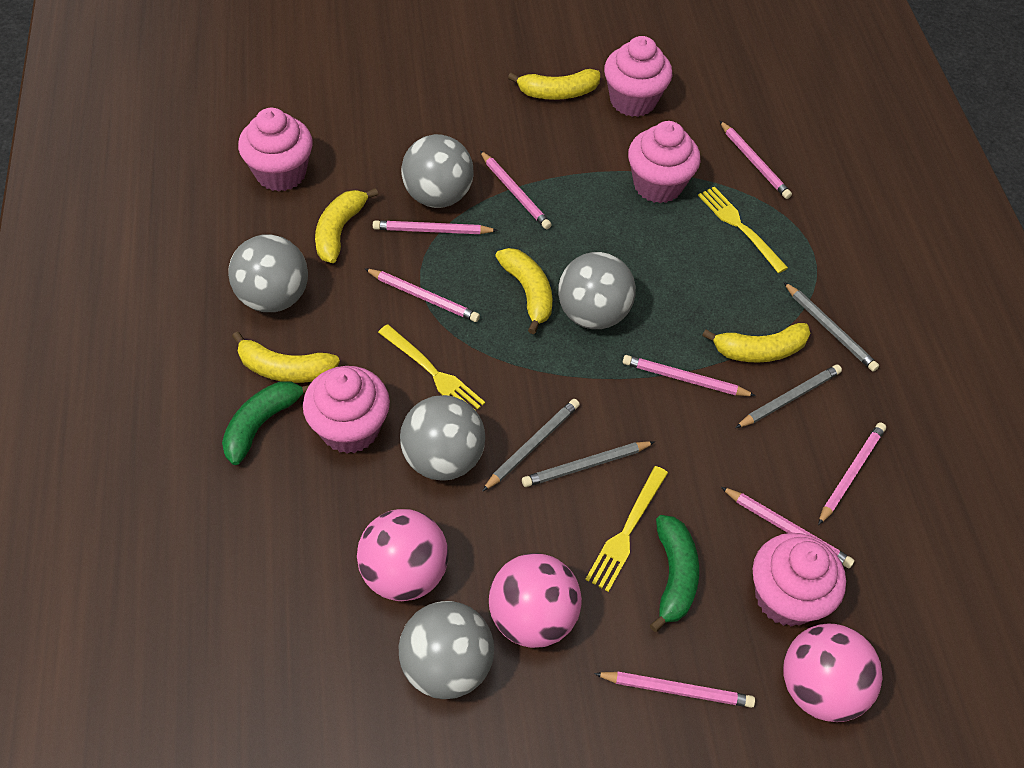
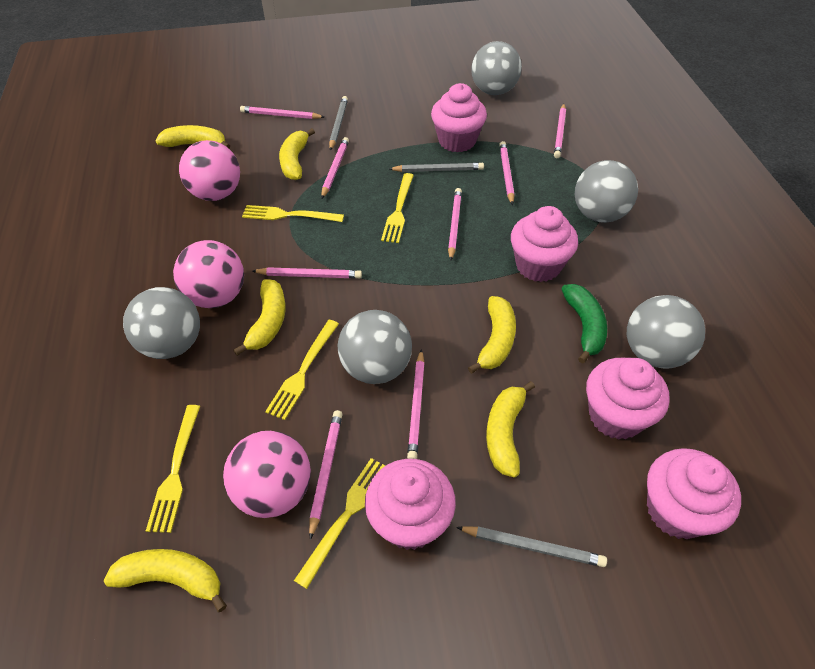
green banana: 2 -> 1
grey pencil: 4 -> 3
yellow banana: 5 -> 6
yellow fork: 3 -> 5

